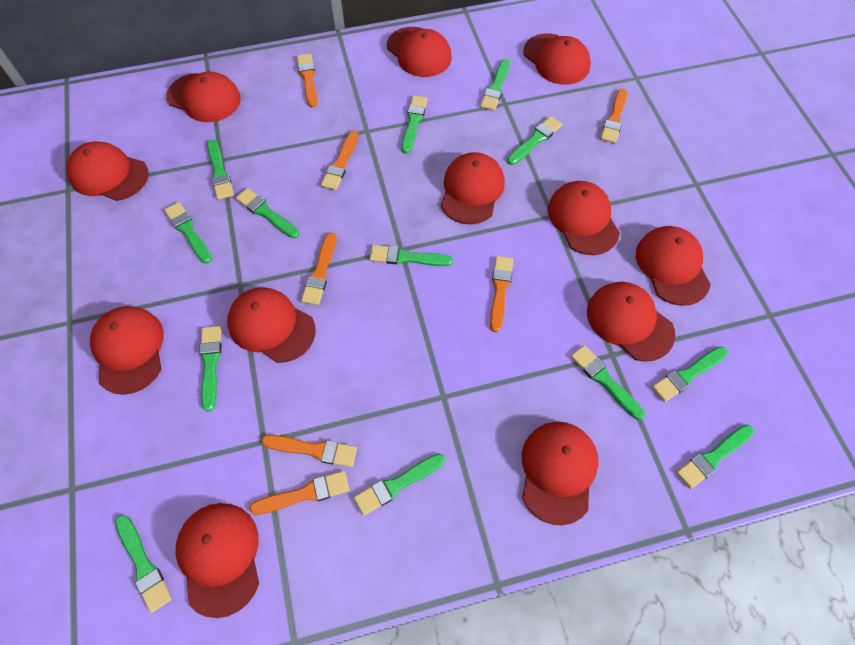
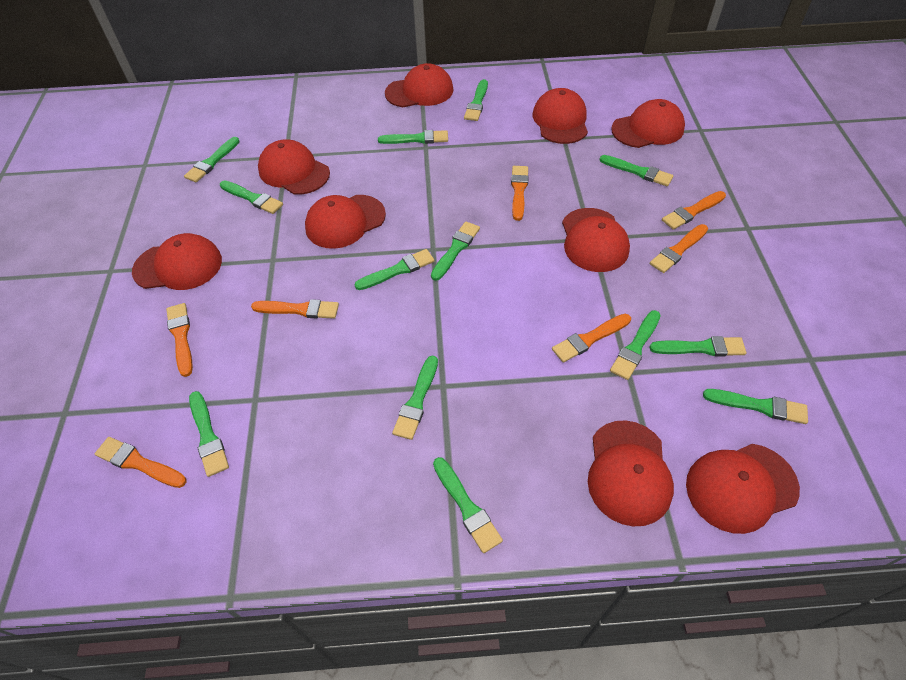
red cap: 12 -> 9

